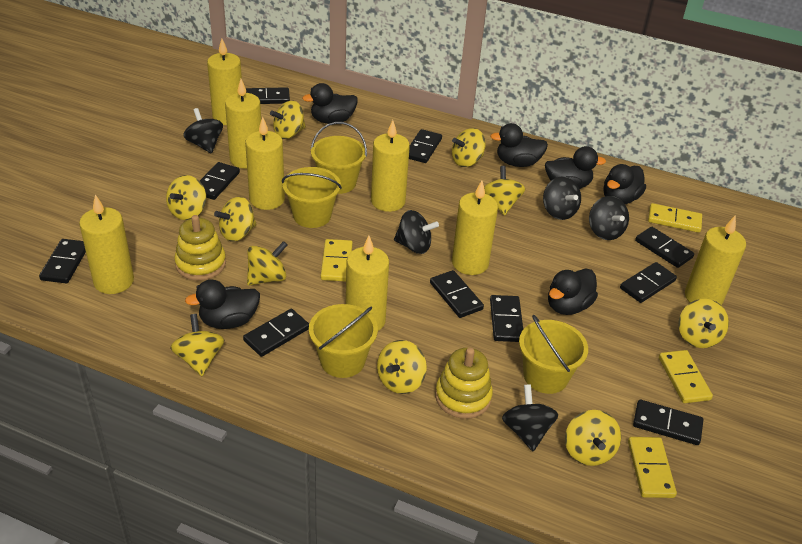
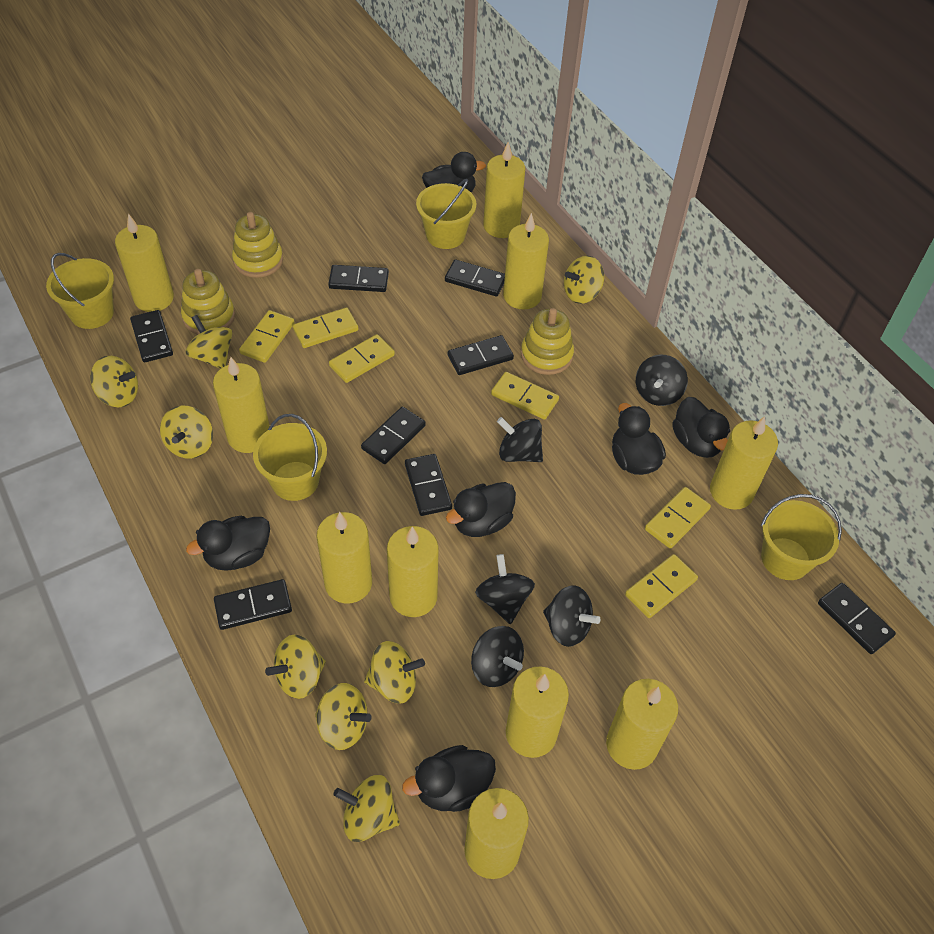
black domino: 10 -> 8
yellow candle: 8 -> 10
yellow domino: 4 -> 6
yellow spinning top: 10 -> 8
yellow stacking toy: 2 -> 3

